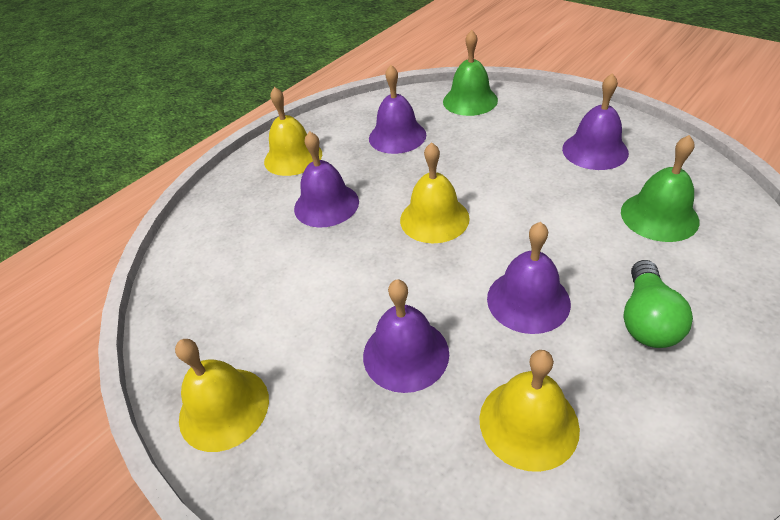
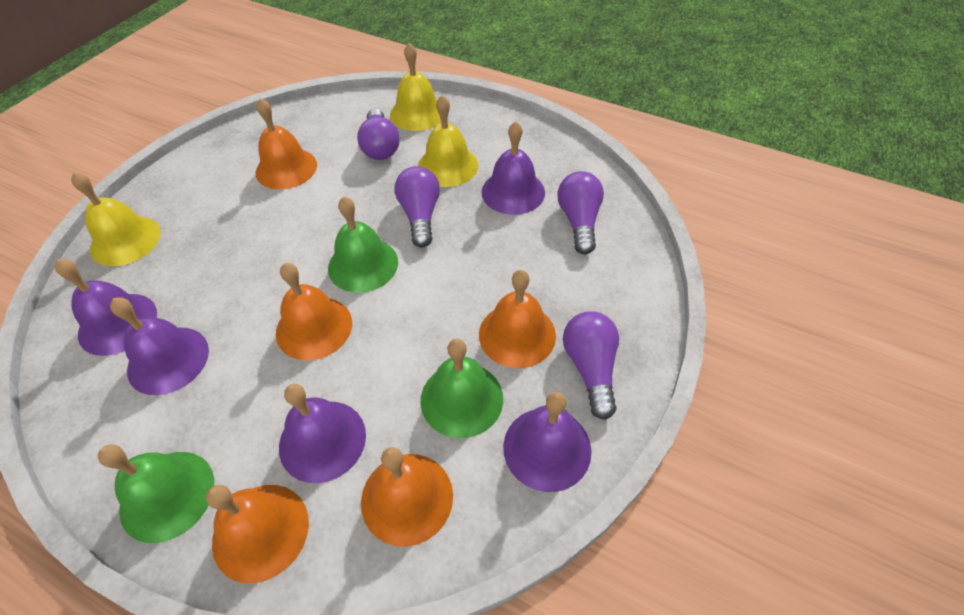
green bell: 2 -> 3
green light bulb: 1 -> 0
orange bell: 0 -> 5
purple light bulb: 0 -> 4
yellow bell: 4 -> 3

